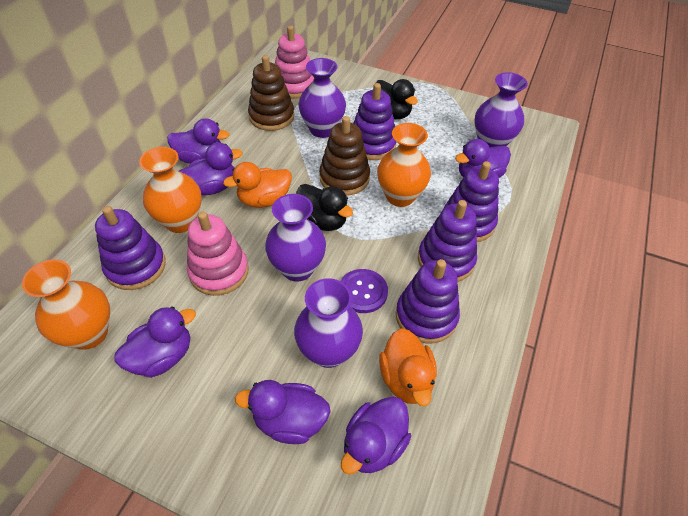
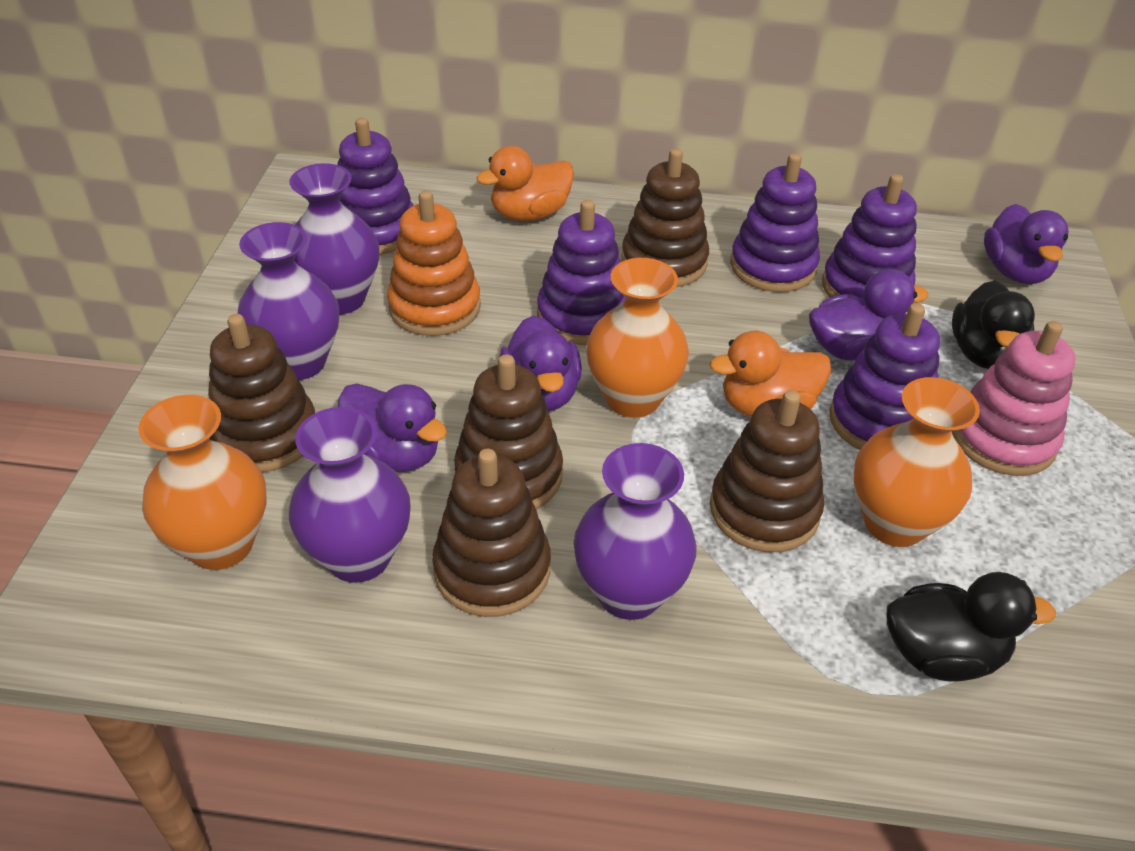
brown stacking toy: 2 -> 5
orange stacking toy: 0 -> 1
pink stacking toy: 2 -> 1
purple button: 1 -> 0
purple duck: 6 -> 4

